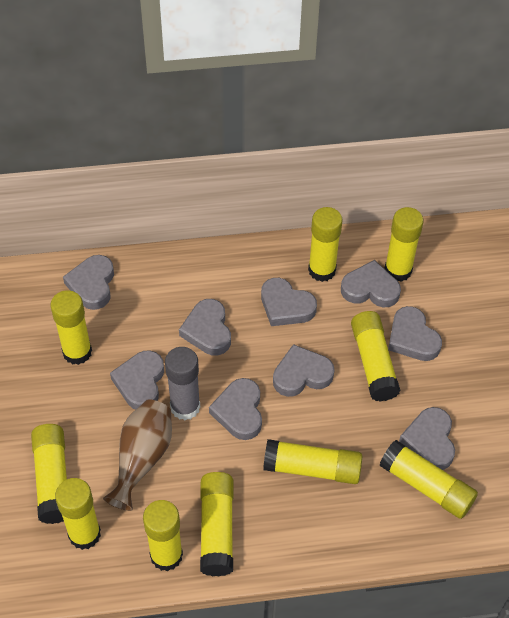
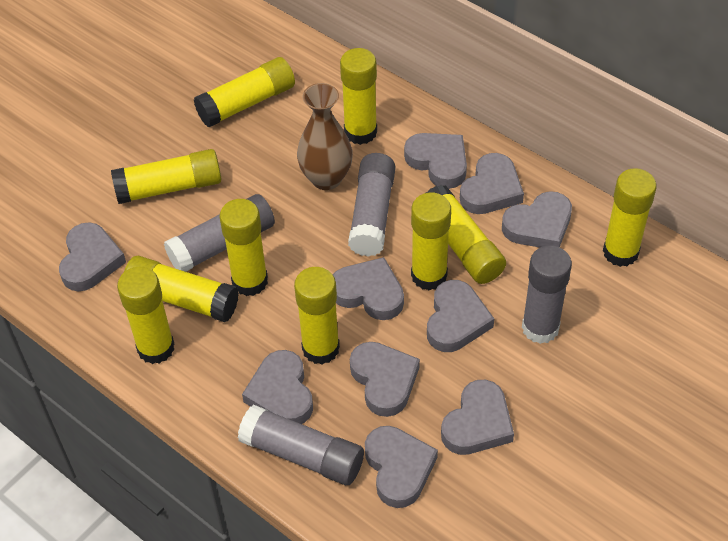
grey glue stick: 1 -> 4
grey heart: 9 -> 10

